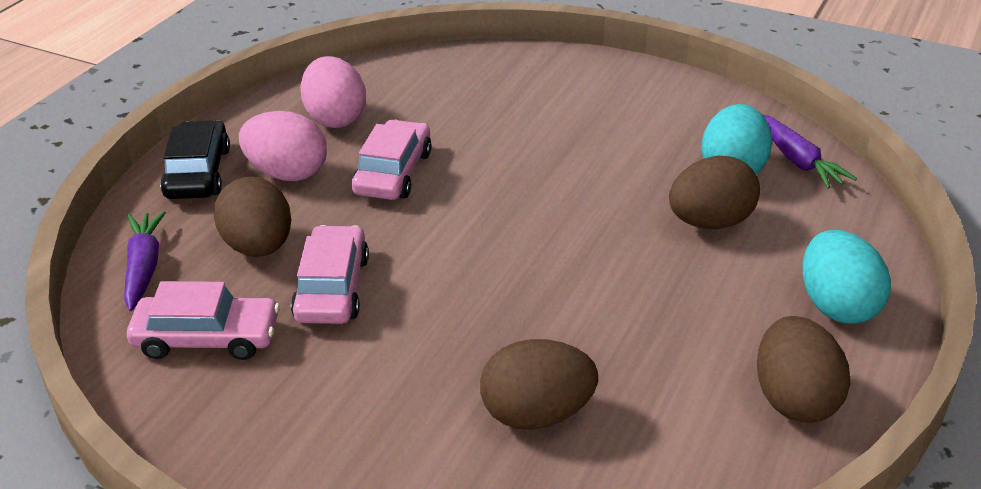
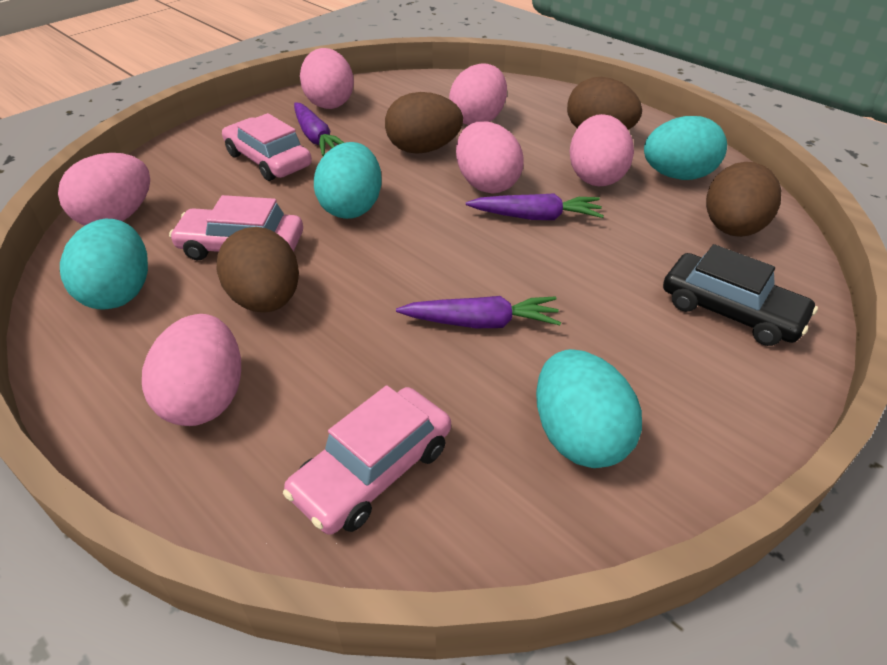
pink egg: 2 -> 6
purple carrot: 2 -> 3
turquoise egg: 2 -> 4

